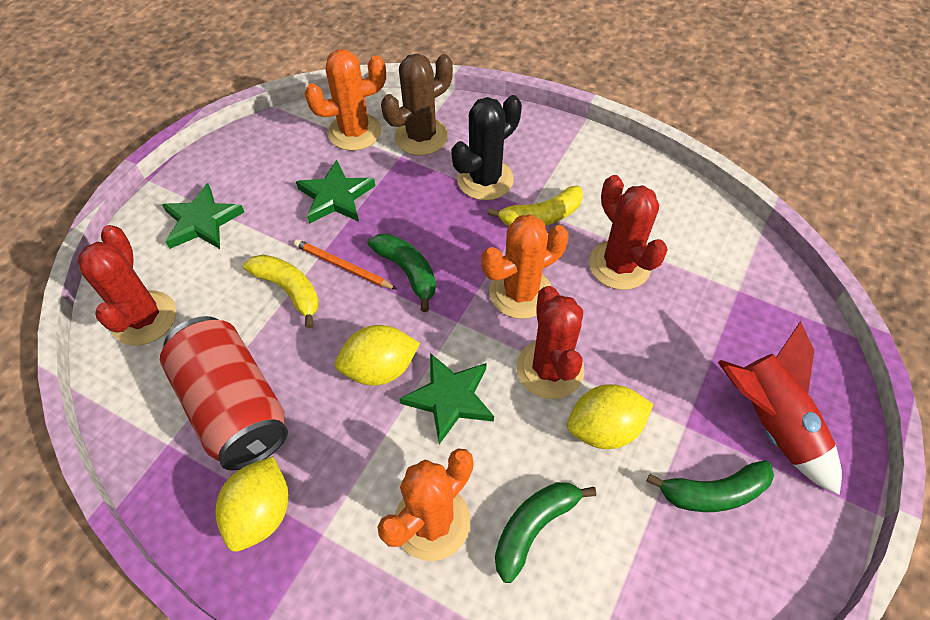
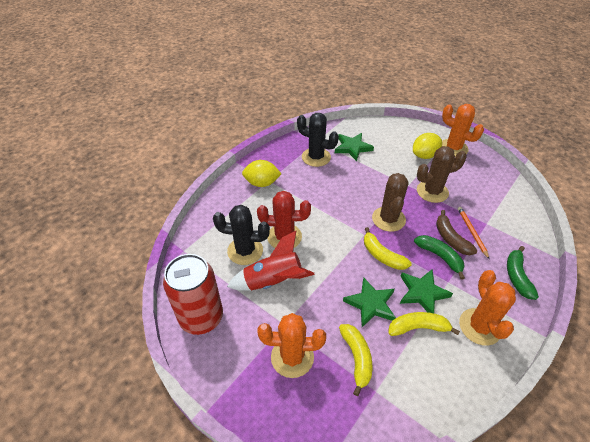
black cactus: 1 -> 2
brown banana: 0 -> 1
brown cactus: 1 -> 2
green banana: 3 -> 2
red cactus: 3 -> 1
yellow banana: 2 -> 3
yellow lemon: 3 -> 2

